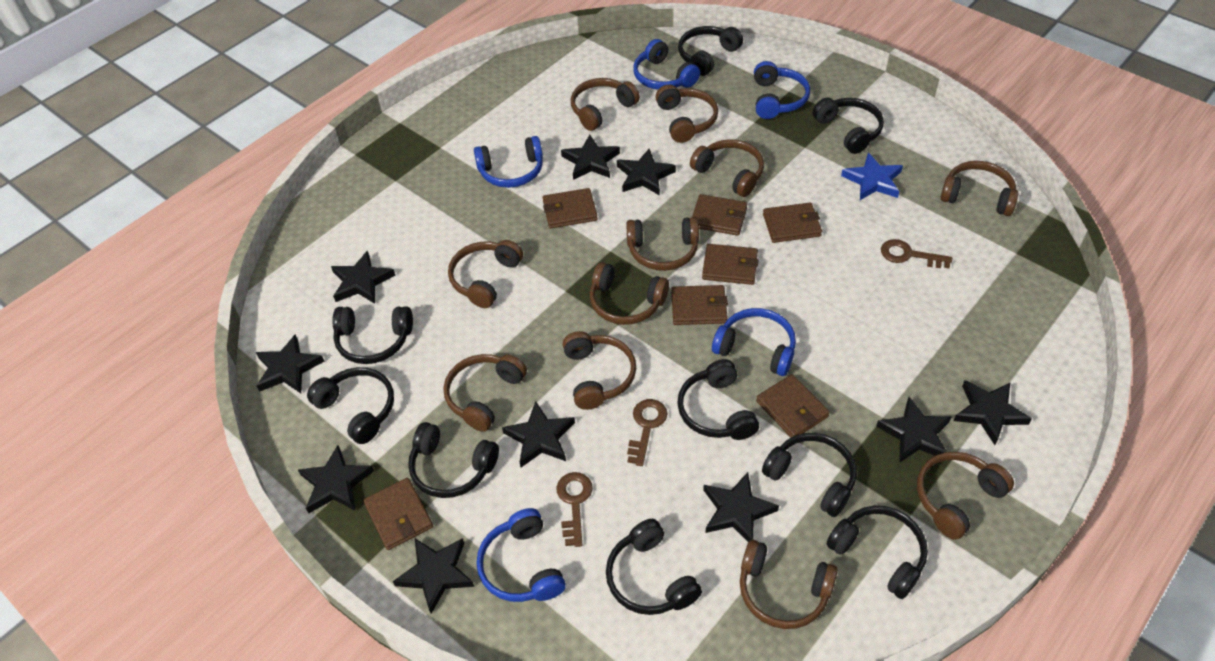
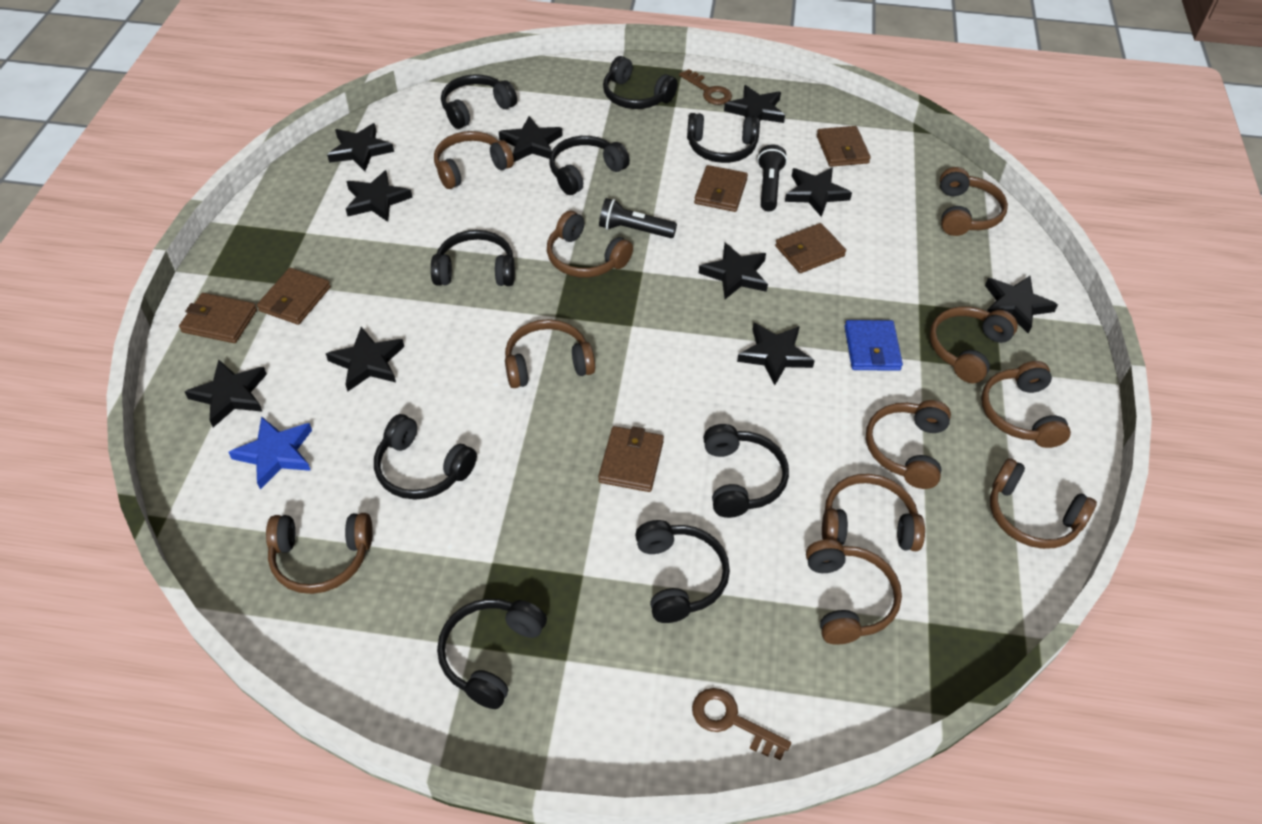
black flashlight: 0 -> 2
blue headphones: 5 -> 0
blue wallet: 0 -> 1
brown key: 3 -> 2
brown wallet: 7 -> 6

